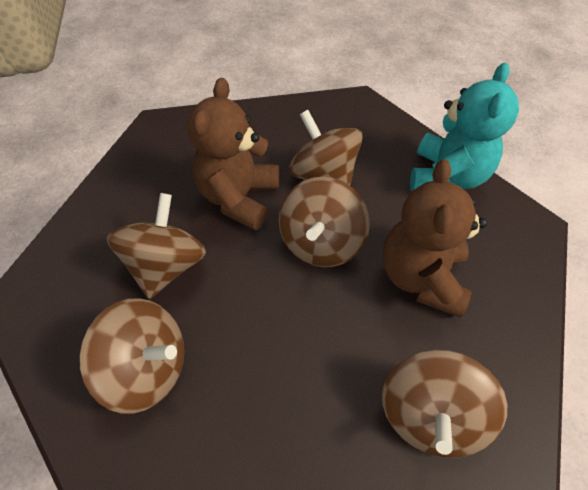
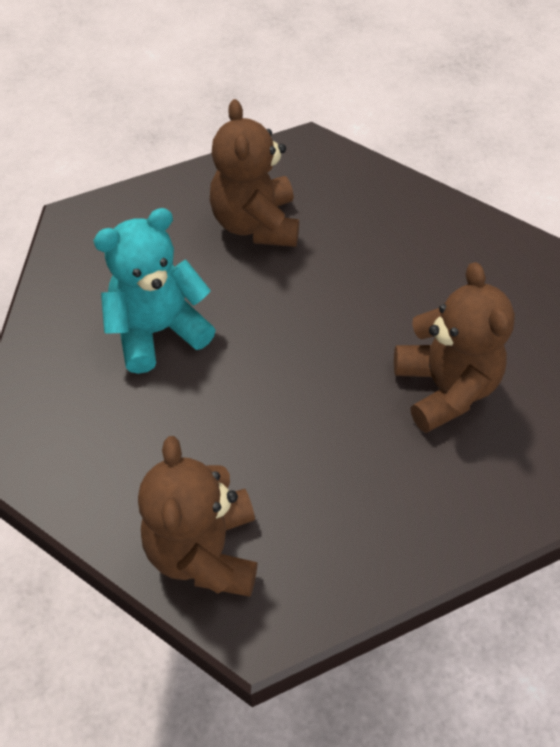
brown spinning top: 5 -> 0
brown teddy bear: 2 -> 3

